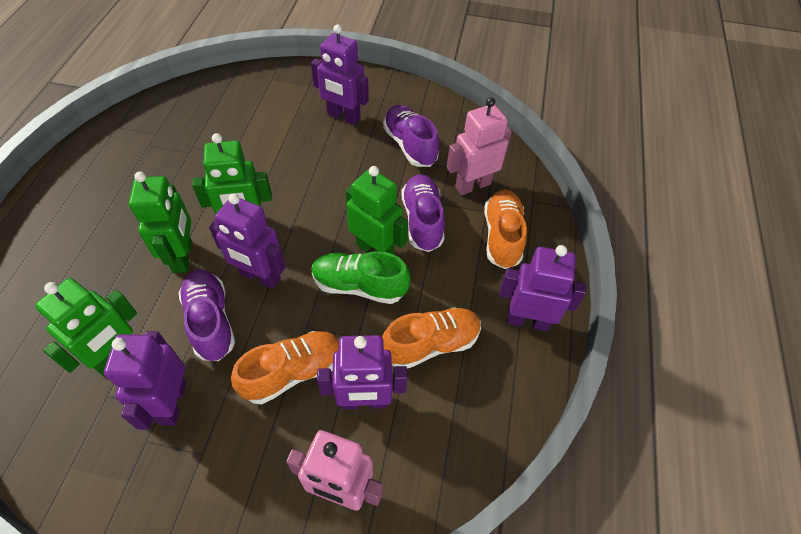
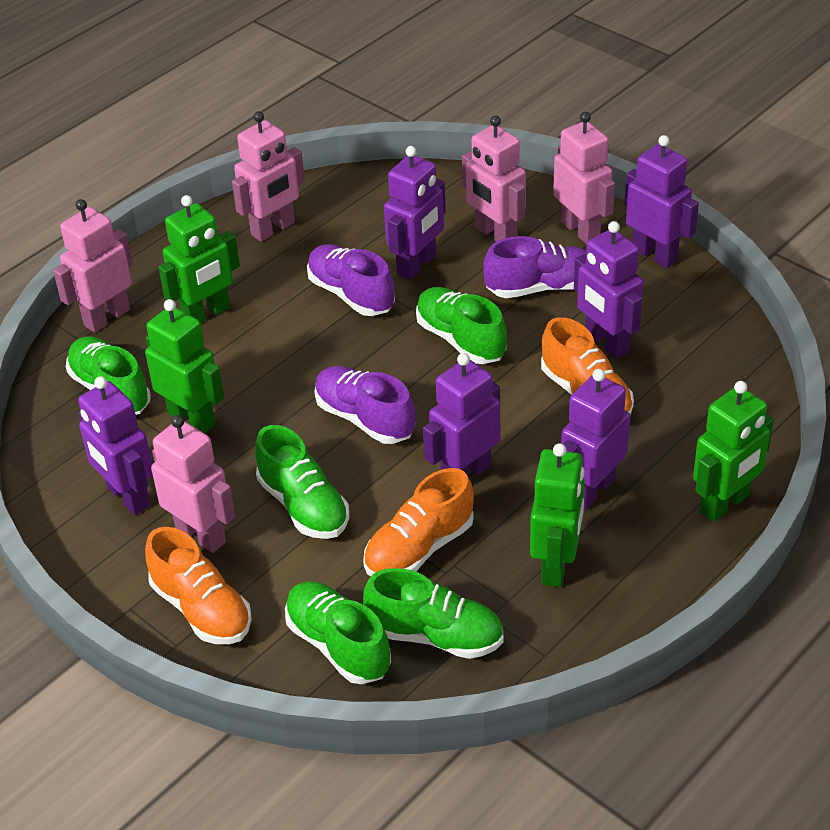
green shoe: 1 -> 5
pink robot: 2 -> 5
purple robot: 5 -> 6

